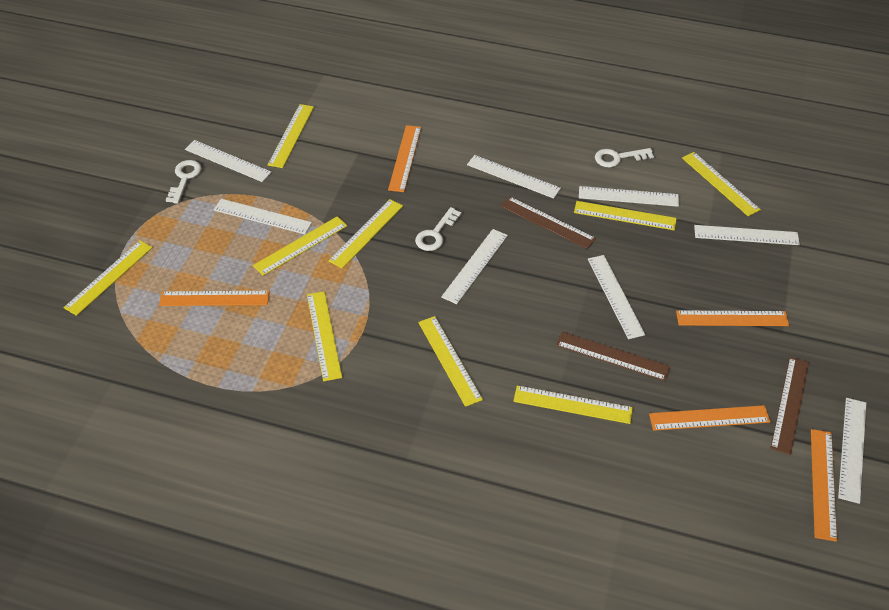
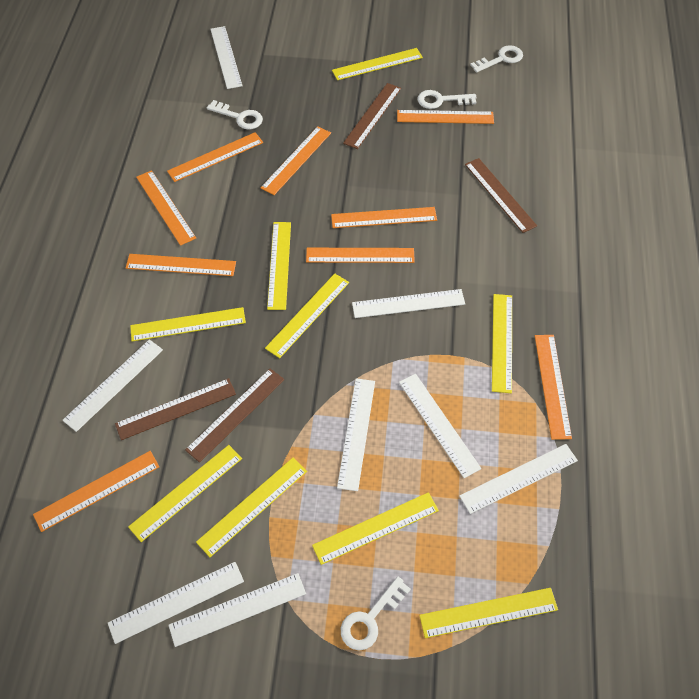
brown ruler: 3 -> 4
orange ruler: 5 -> 9
white key: 3 -> 4

